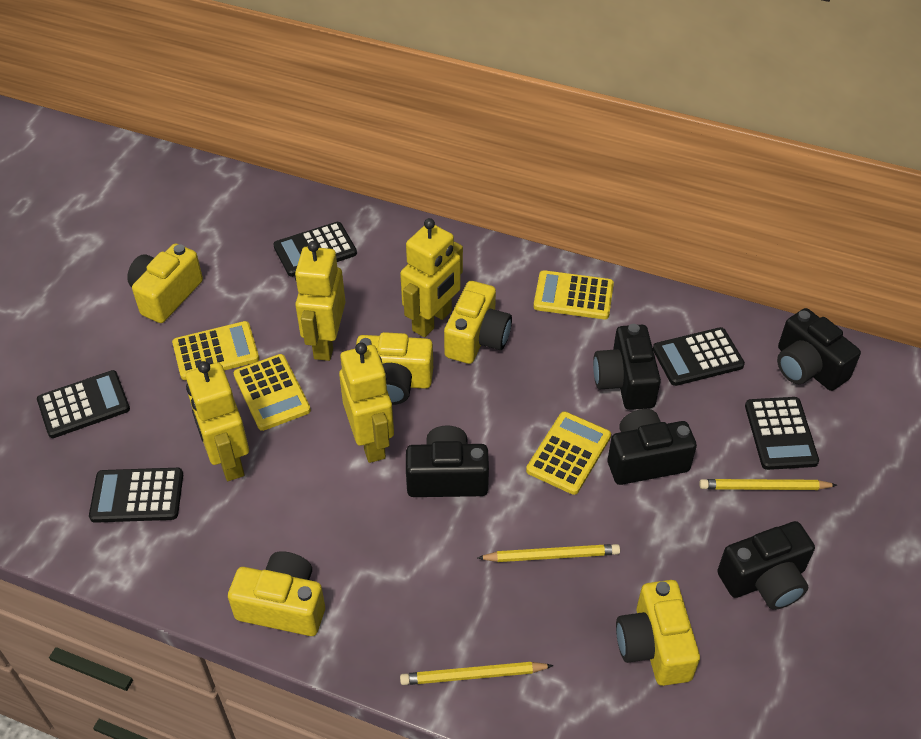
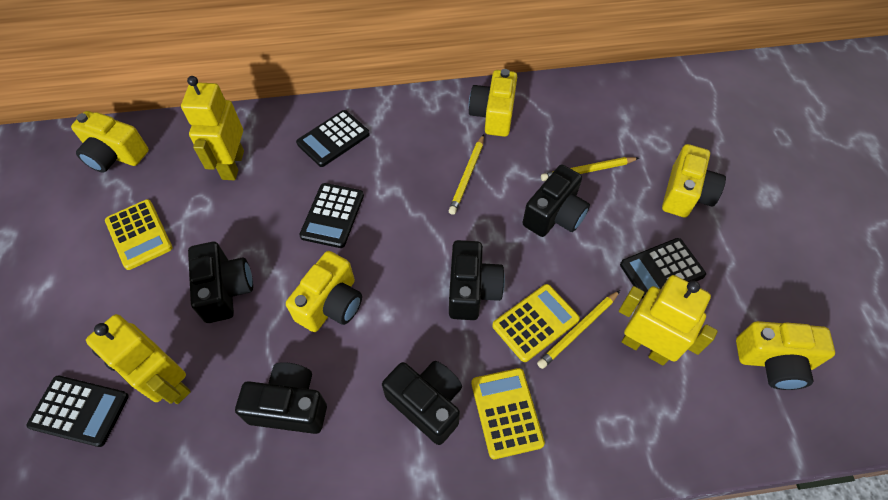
black calculator: 5 -> 4
yellow calculator: 4 -> 3
yellow robot: 4 -> 3

